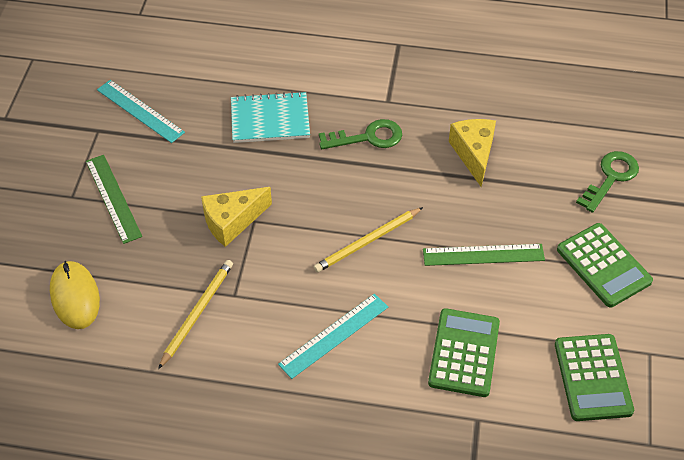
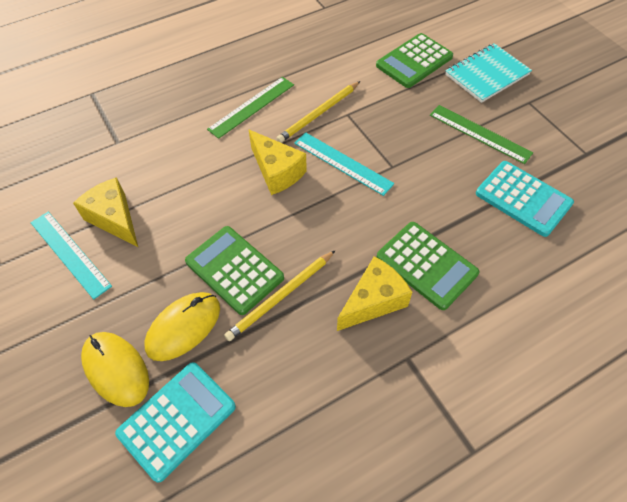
green key: 2 -> 0
turquoise calculator: 0 -> 2
yellow cheese: 2 -> 3
yellow mouse: 1 -> 2

